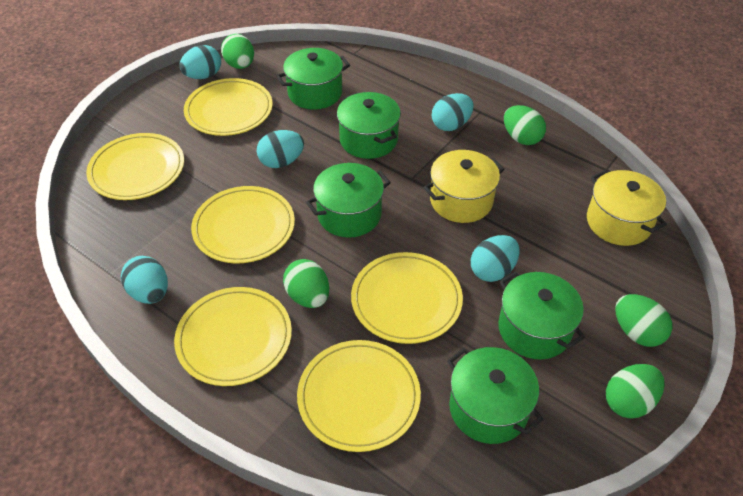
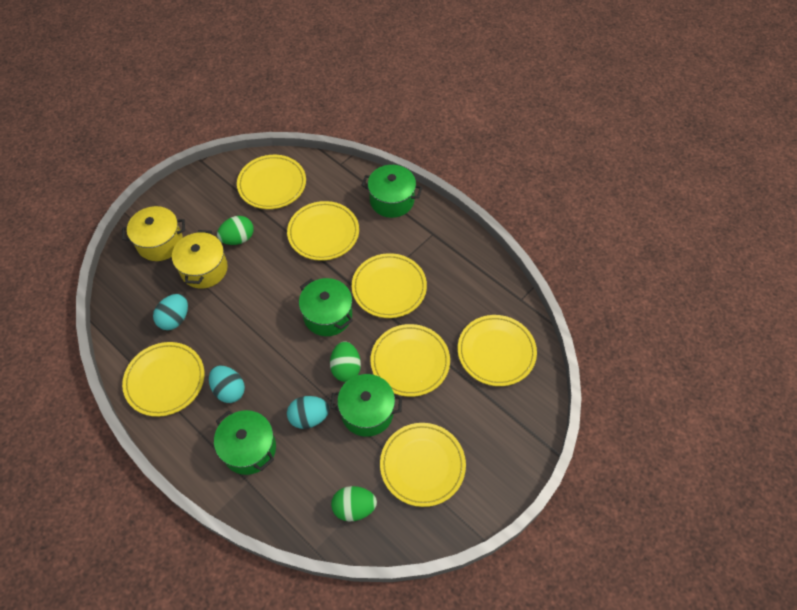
green egg: 5 -> 3
green pot: 5 -> 4
turquoise egg: 5 -> 3
yellow plate: 6 -> 7

